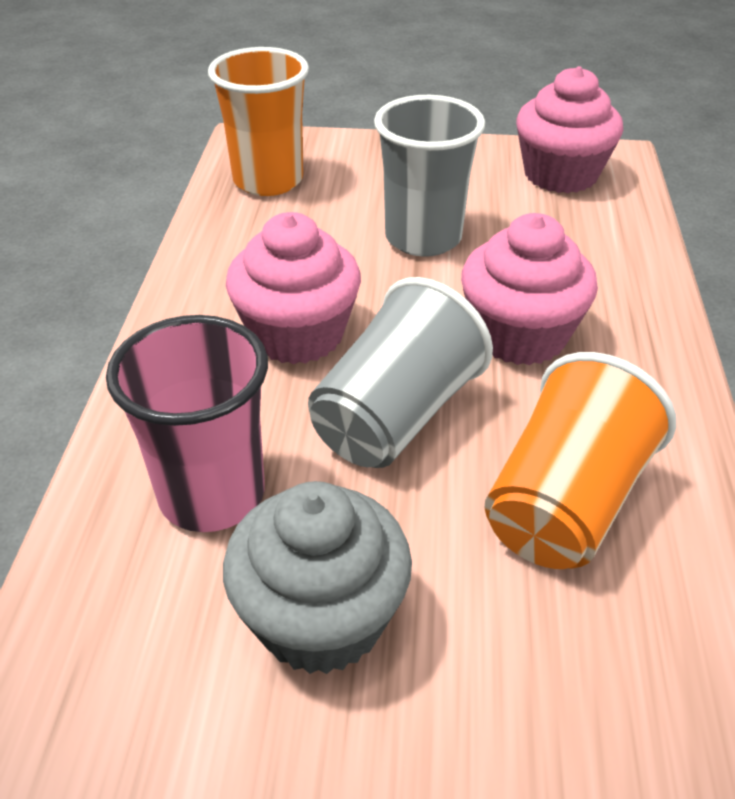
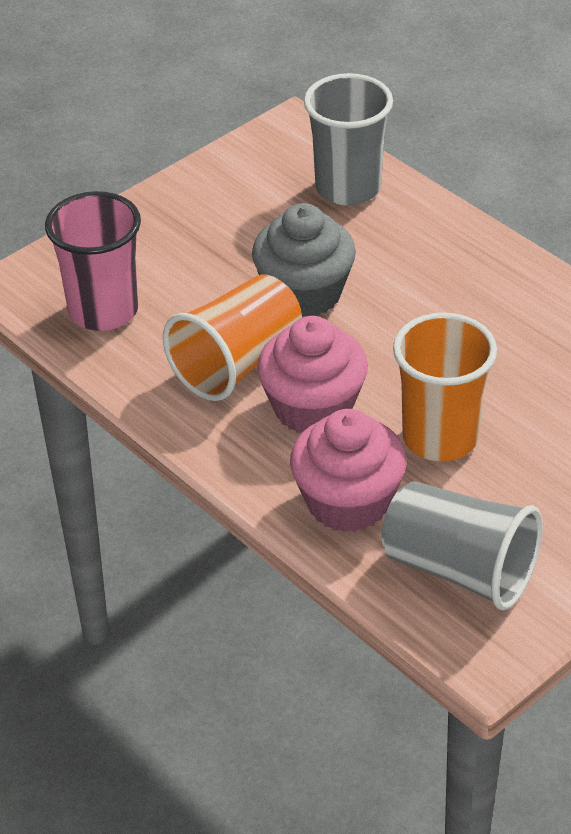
pink cupcake: 3 -> 2

